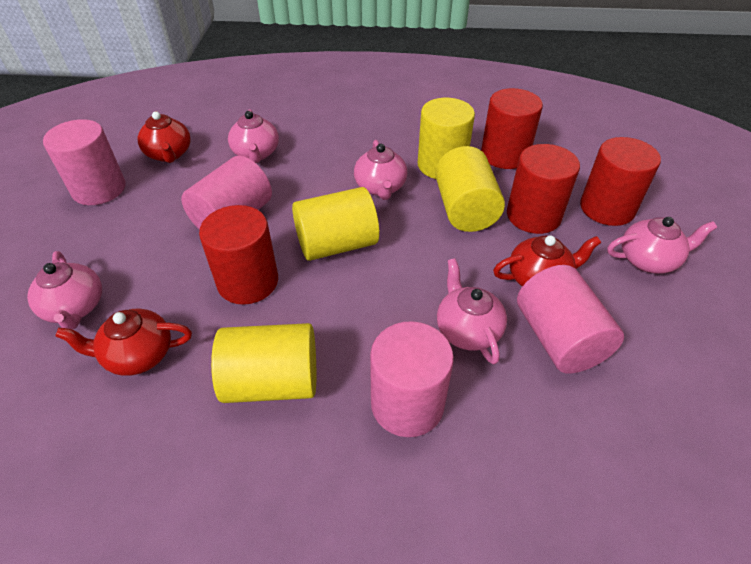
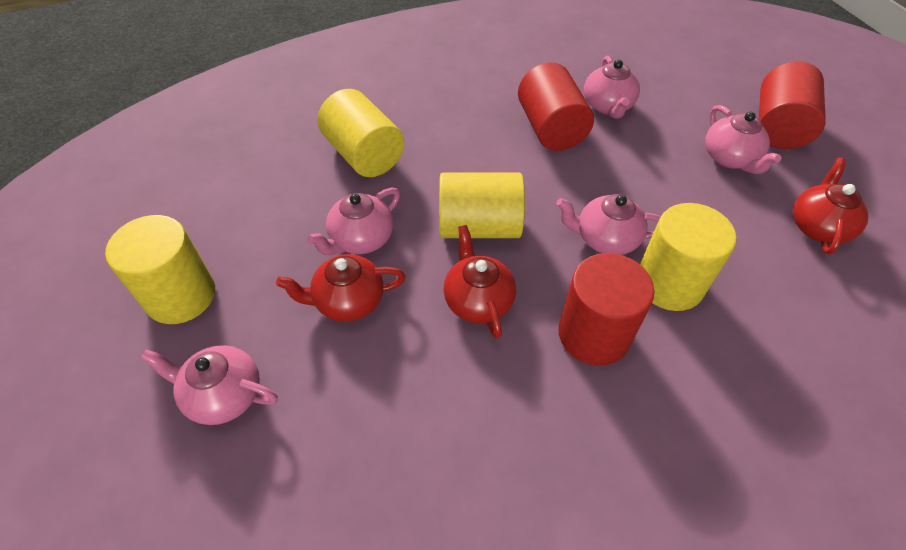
pink cylinder: 4 -> 0
red cylinder: 4 -> 3

